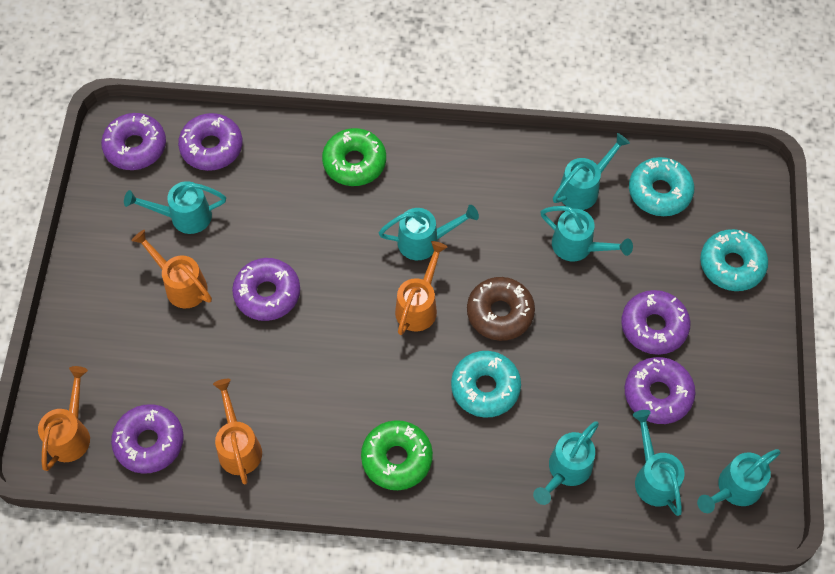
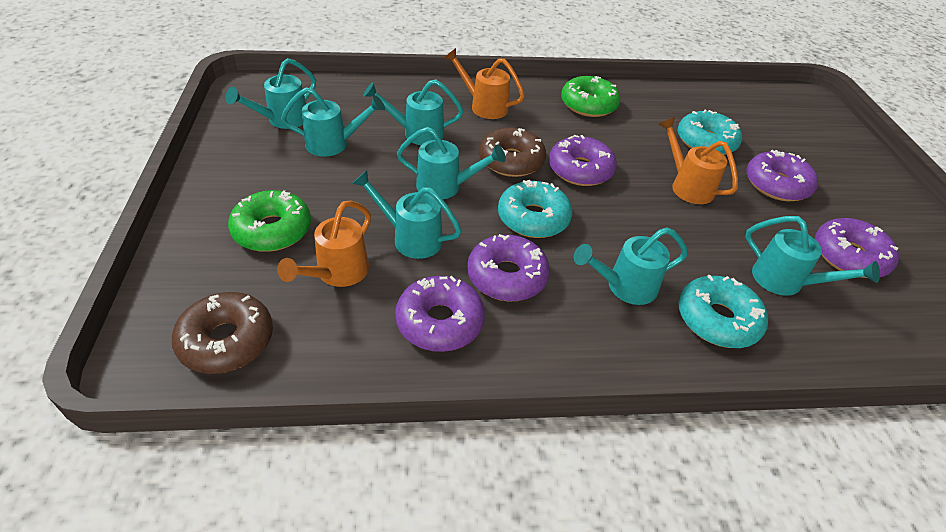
brown donut: 1 -> 2
orange watering can: 4 -> 3
purple donut: 6 -> 5

